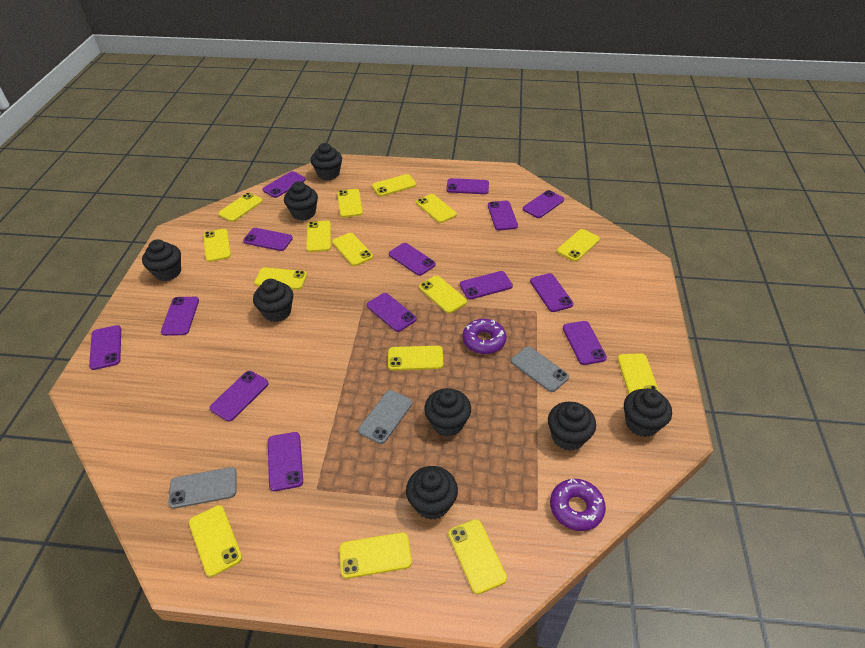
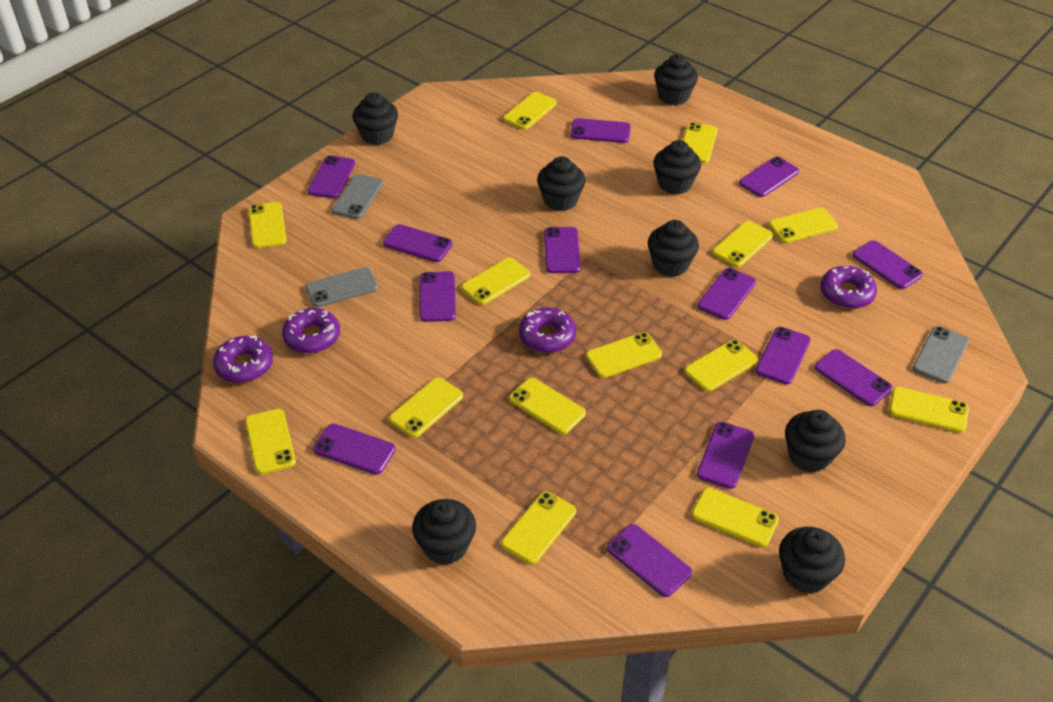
purple donut: 2 -> 4
purple phone: 14 -> 13
yellow phone: 15 -> 14

